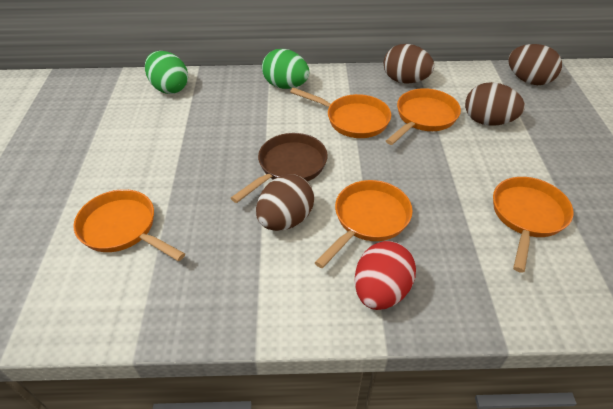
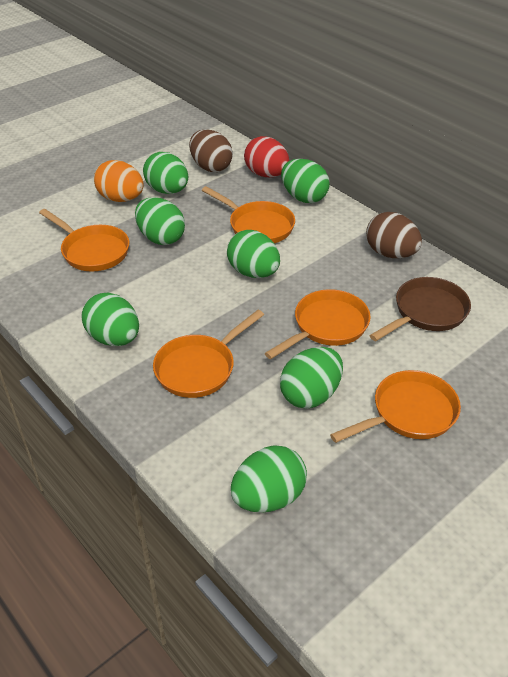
brown egg: 4 -> 2
green egg: 2 -> 7
orange egg: 0 -> 1

